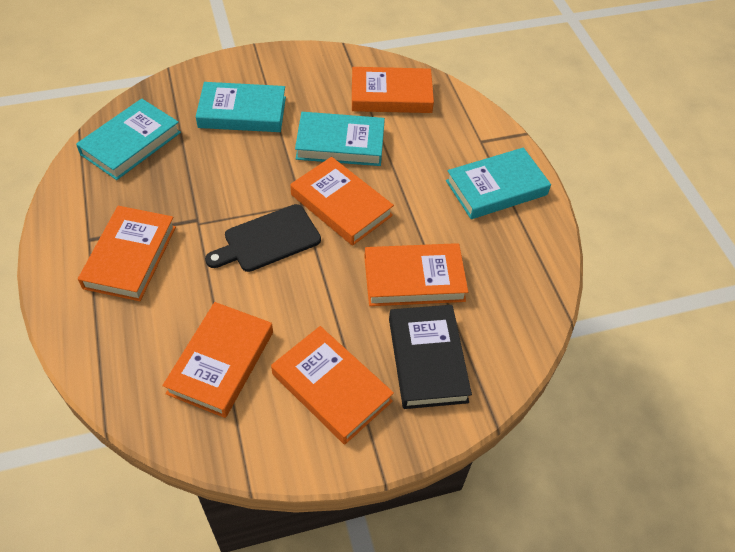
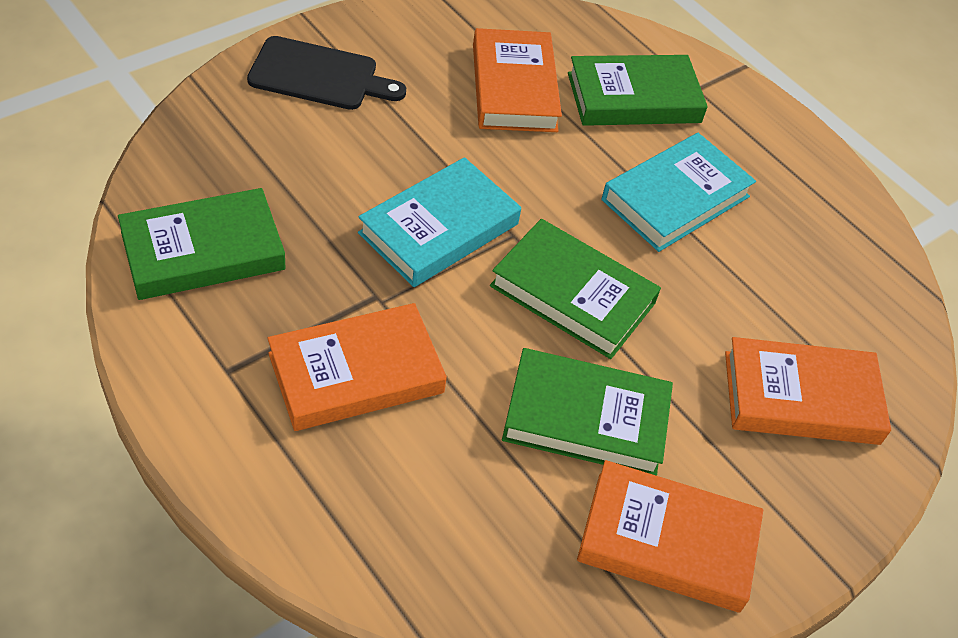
black book: 1 -> 0
green book: 0 -> 4
orange book: 6 -> 4
turquoise book: 4 -> 2

